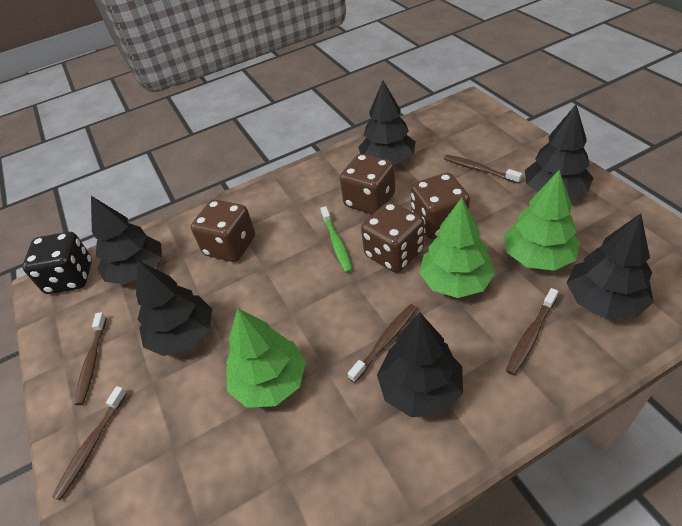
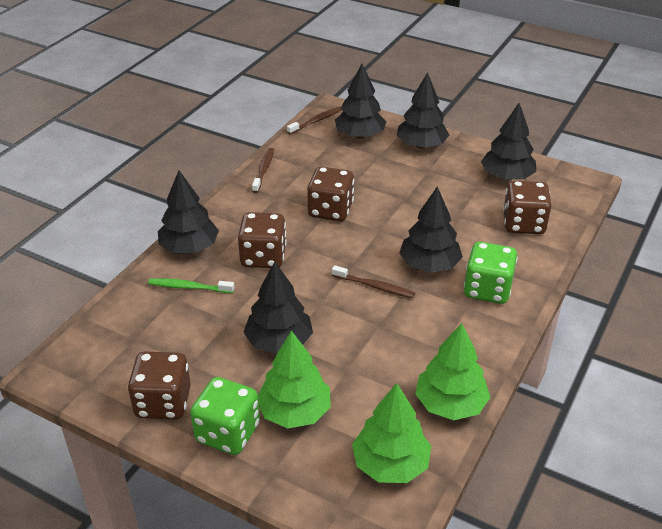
black dice: 1 -> 0
brown toothbrush: 5 -> 3
green dice: 0 -> 2

